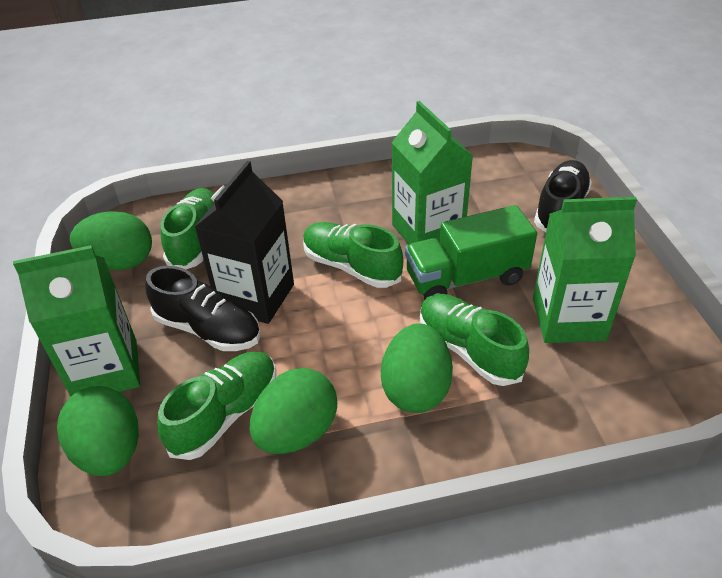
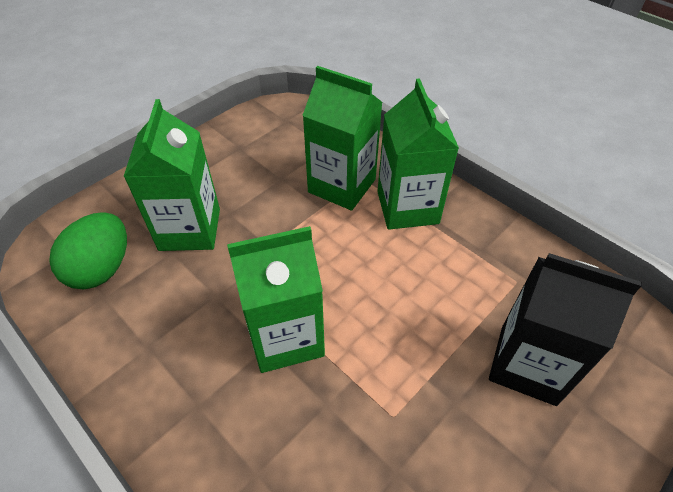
black shoe: 2 -> 0
green carton: 3 -> 4
green egg: 4 -> 1
green shoe: 4 -> 0
green truck: 1 -> 0

